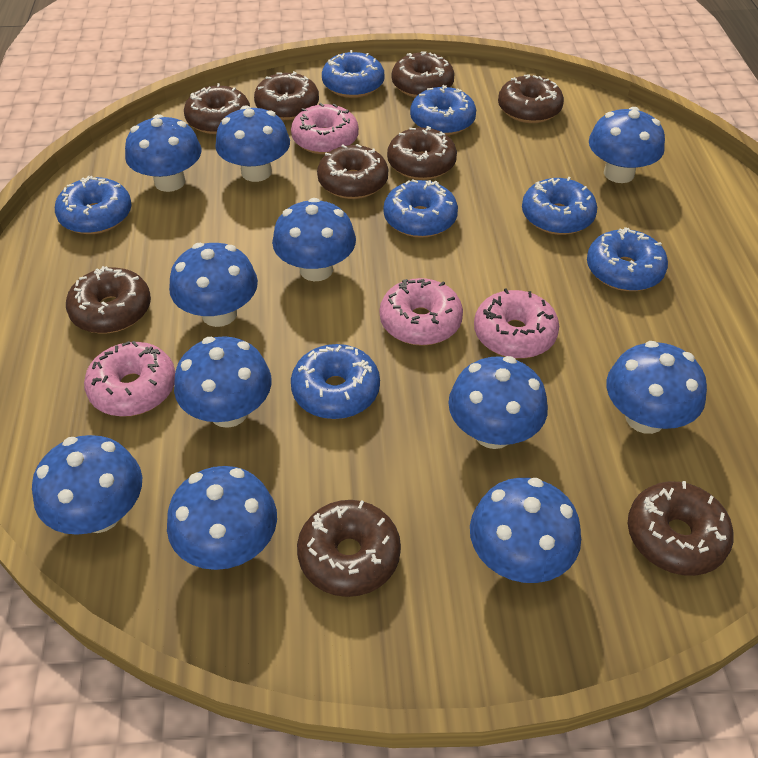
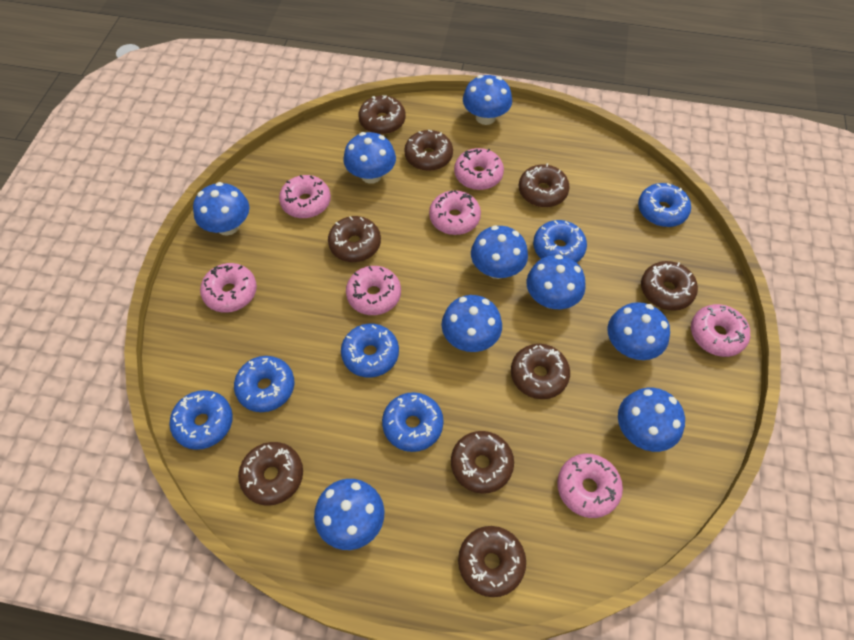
blue donut: 7 -> 6
blue mushroom: 11 -> 9
pink donut: 4 -> 7

